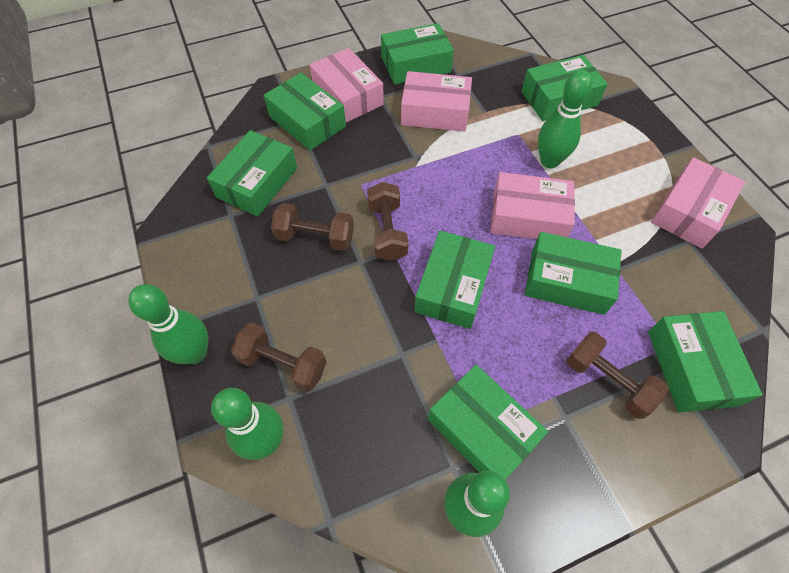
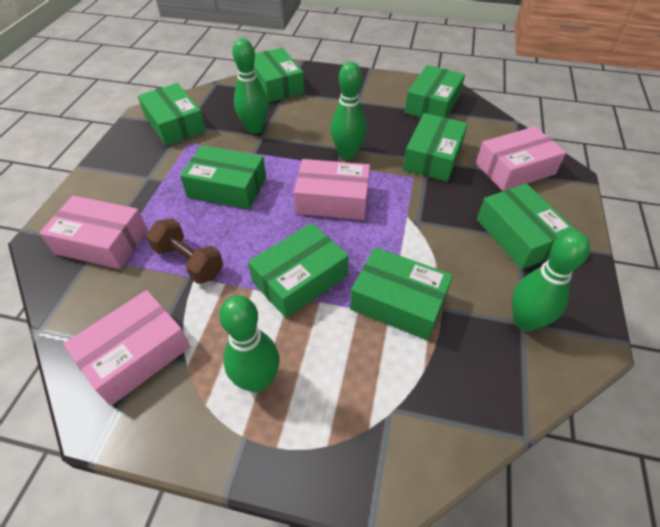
brown dumbbell: 4 -> 1

